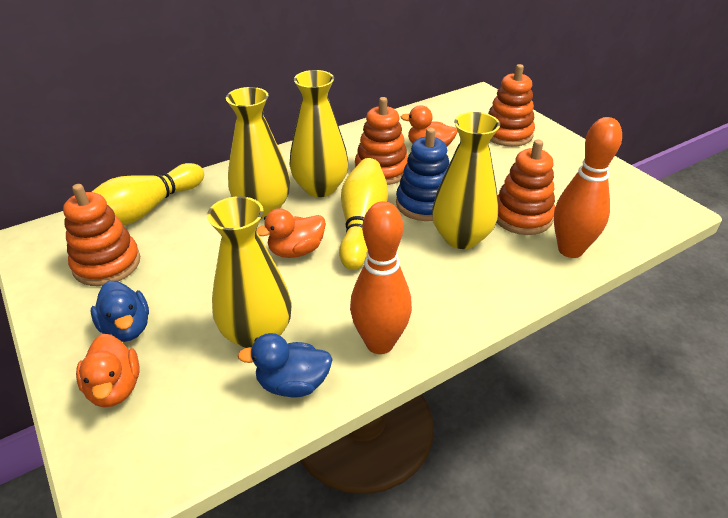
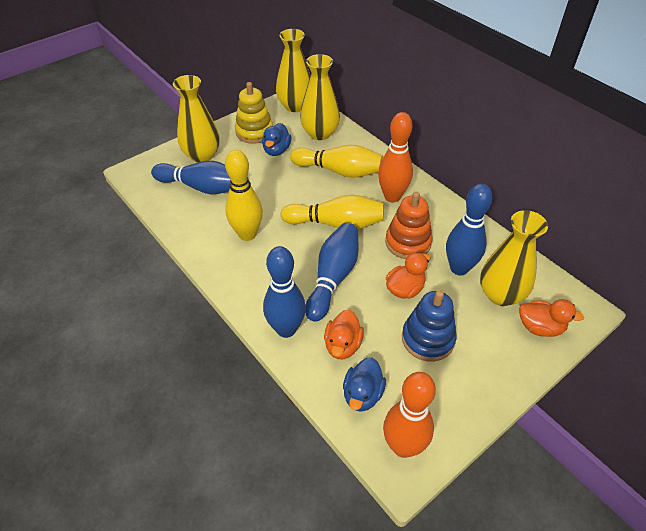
blue bowling pin: 0 -> 4
orange stacking toy: 4 -> 1
yellow bowling pin: 2 -> 3
yellow stacking toy: 0 -> 1

